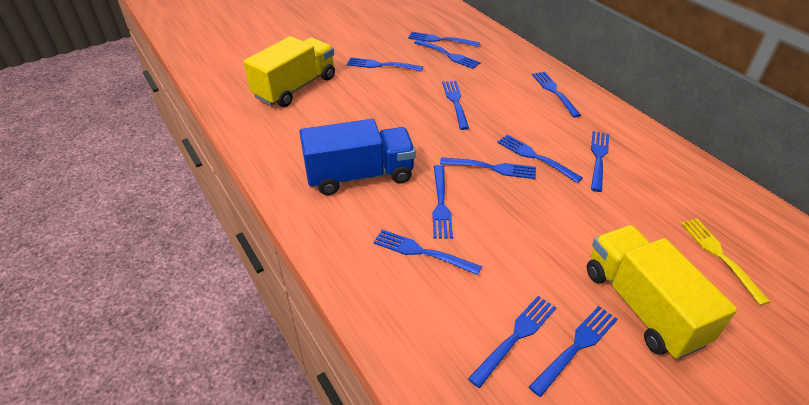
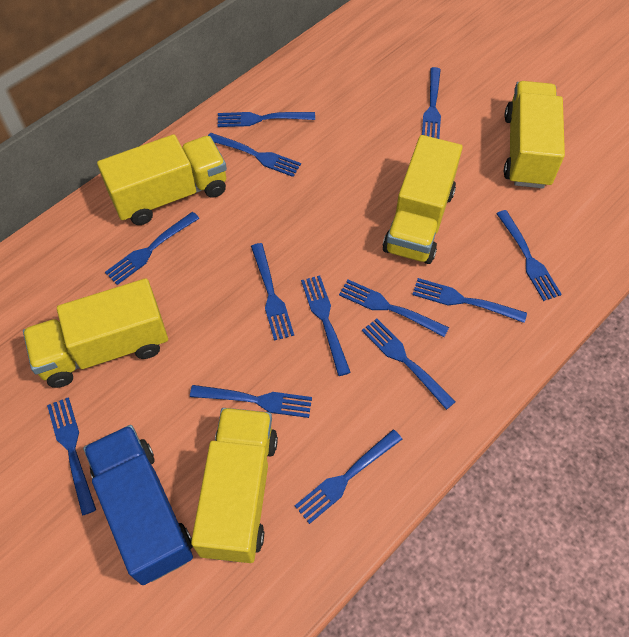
blue fork: 12 -> 13
yellow fork: 1 -> 0
yellow truck: 2 -> 5

